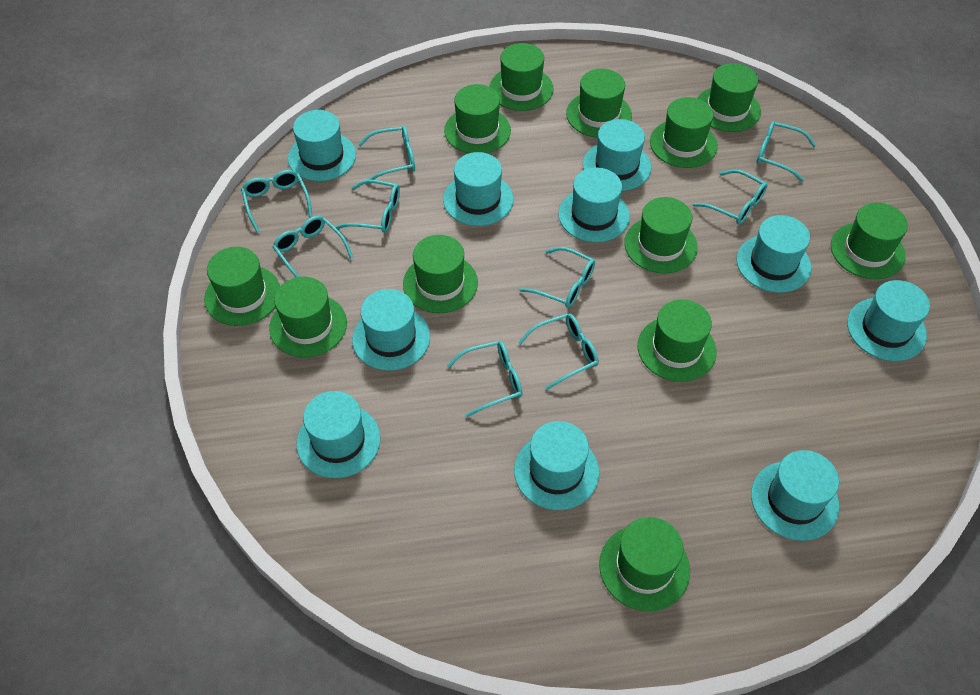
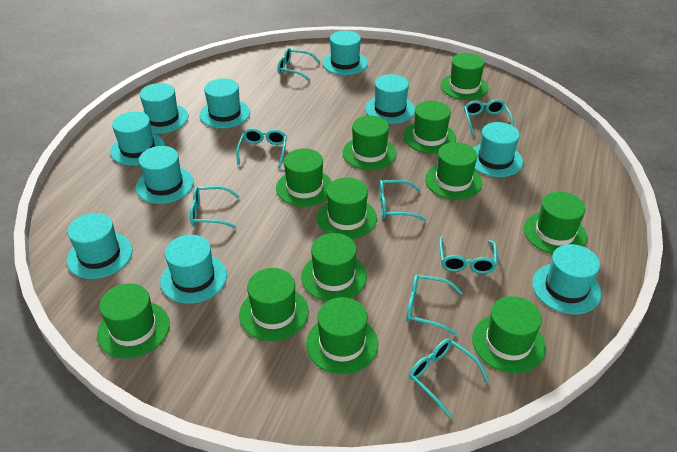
turquoise glasses: 9 -> 8

